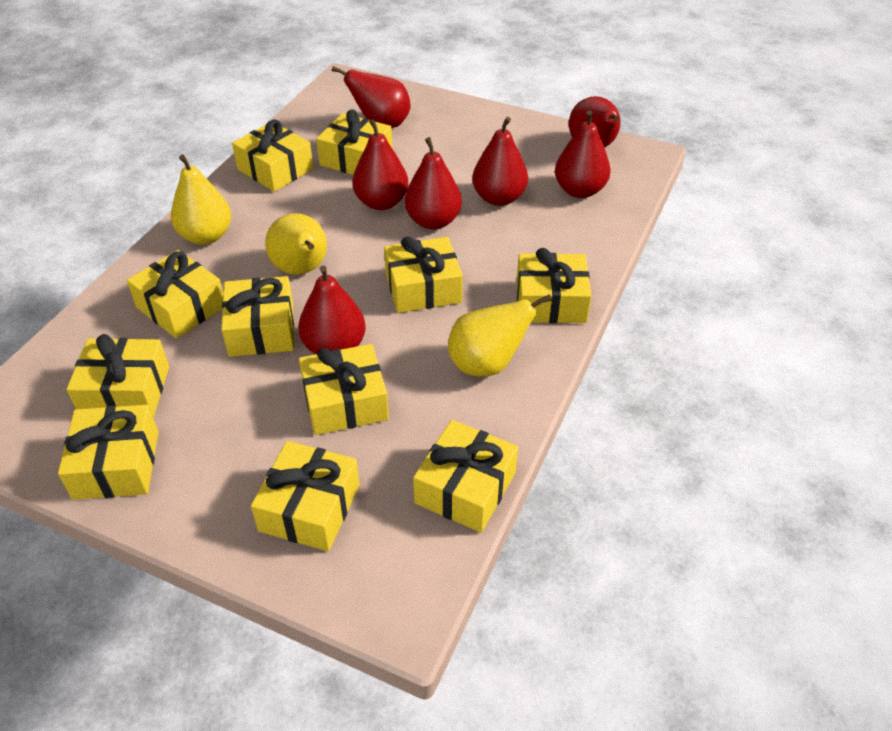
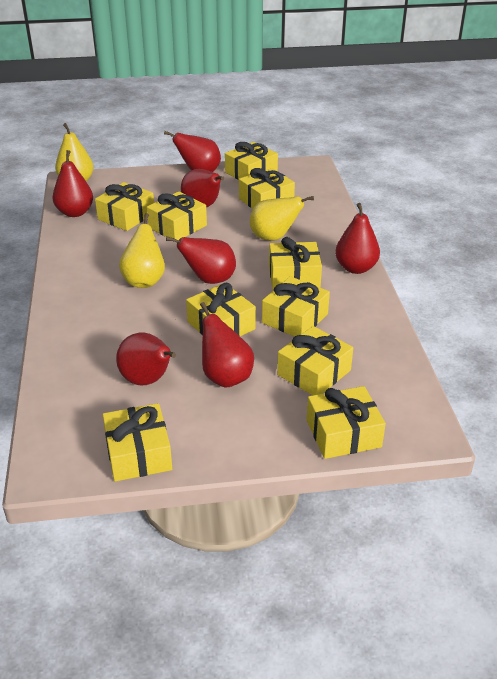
yellow gift: 11 -> 10

